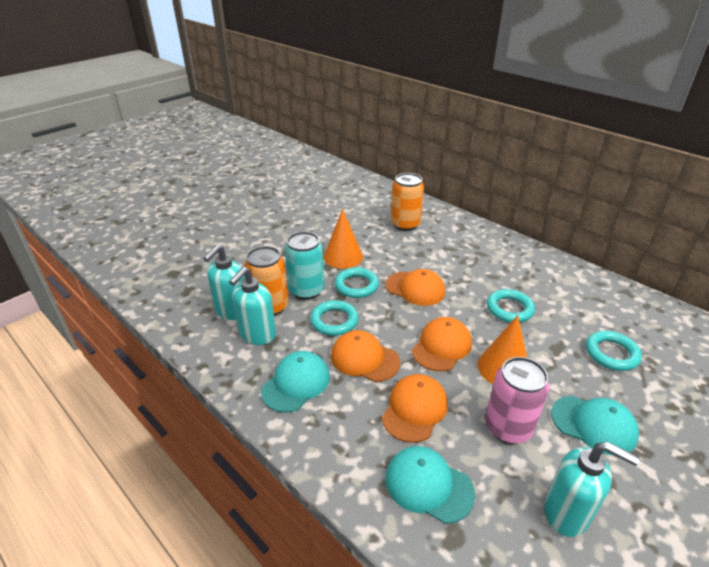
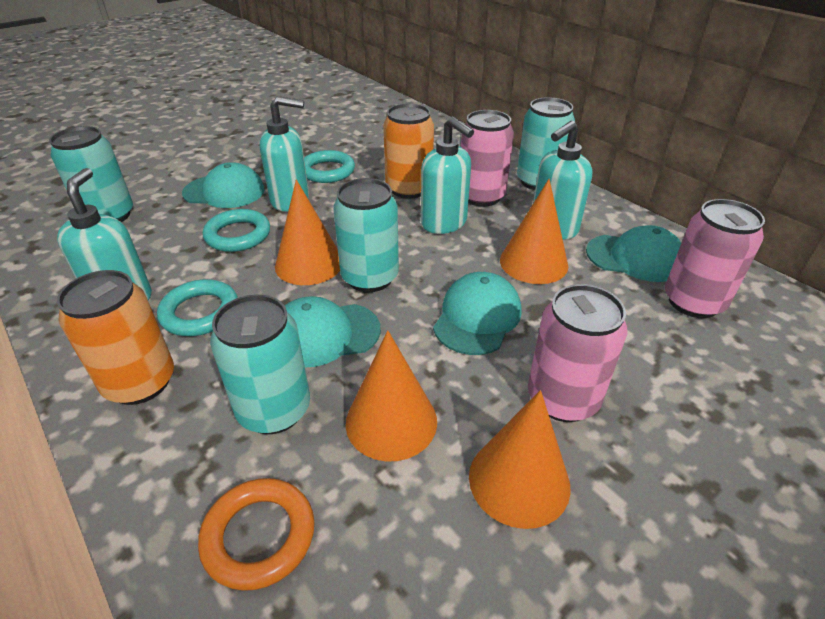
orange cap: 4 -> 0
orange cone: 2 -> 4
orange ring: 0 -> 1
pink can: 1 -> 3
turquoise can: 1 -> 4
turquoise cap: 3 -> 4
turquoise ring: 4 -> 3
turquoise soap dispenser: 3 -> 4

